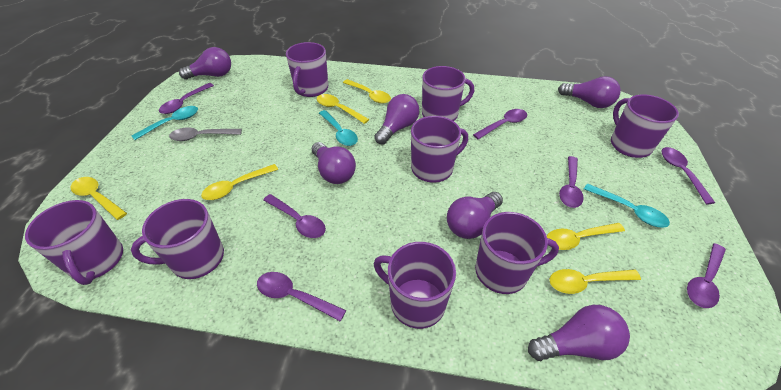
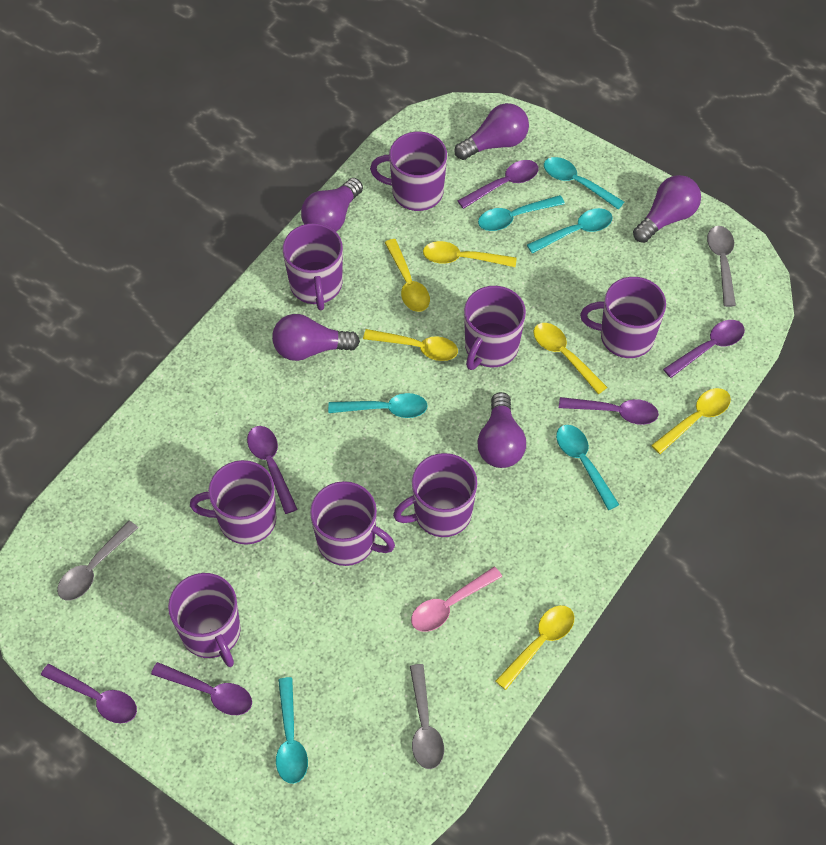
grey spoon: 1 -> 3
pink spoon: 0 -> 1
purple light bulb: 6 -> 5
purple spoon: 7 -> 6
turquoise spoon: 3 -> 6

